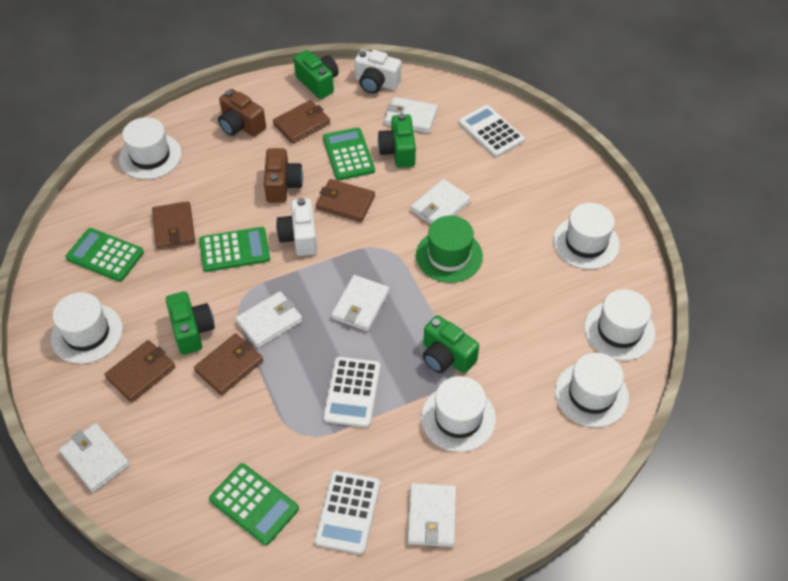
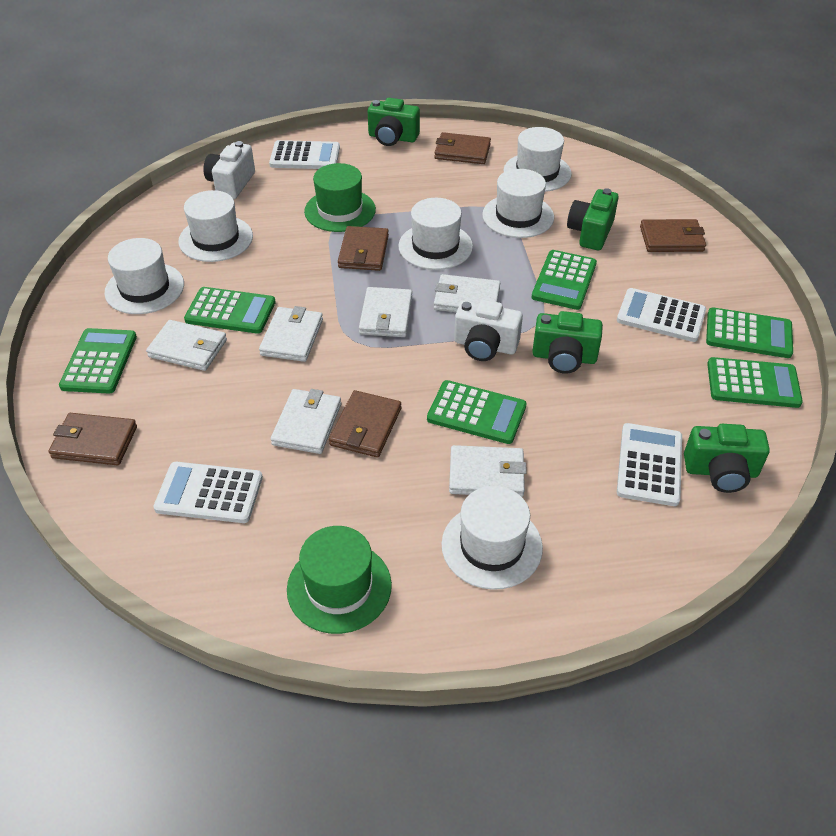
brown camera: 2 -> 0
green calculator: 4 -> 6
green hat: 1 -> 2
white calculator: 3 -> 4

